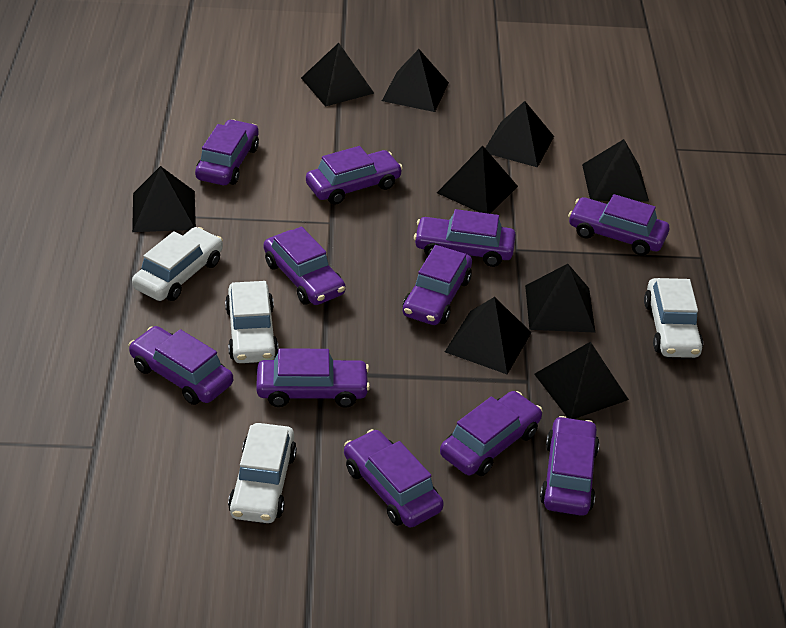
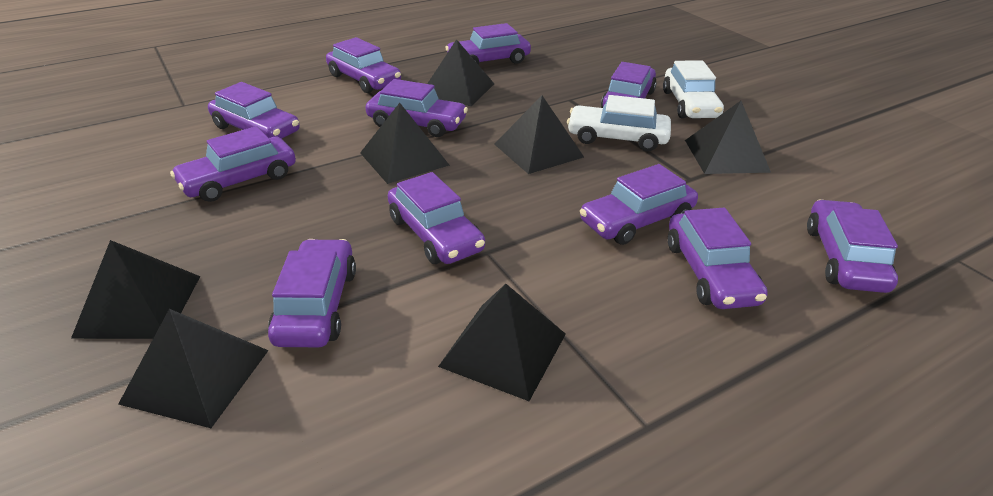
black pyramid: 9 -> 7
white car: 4 -> 2

